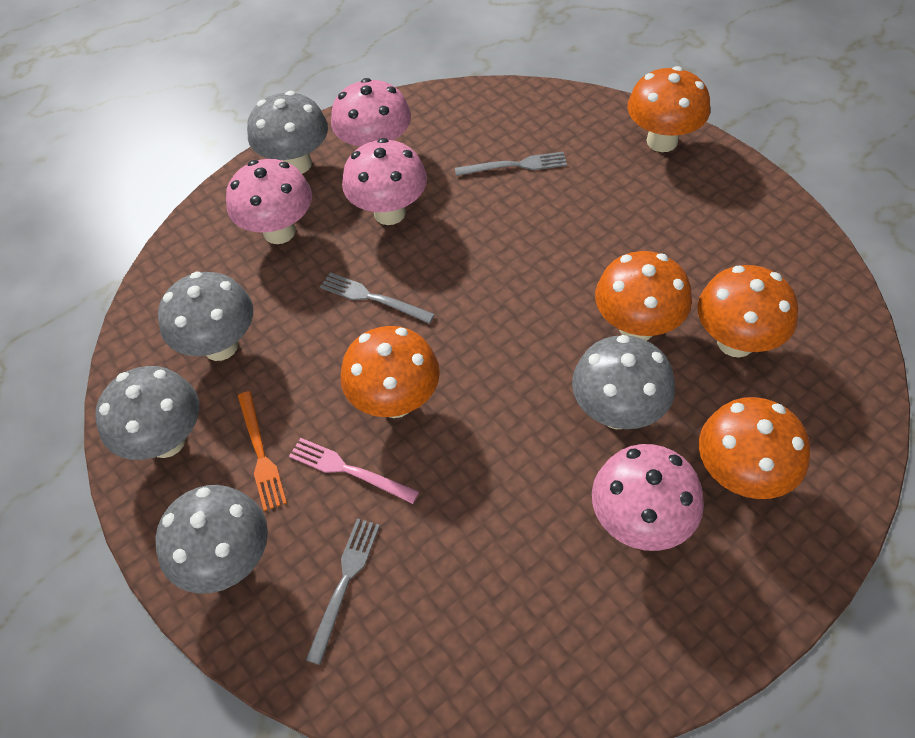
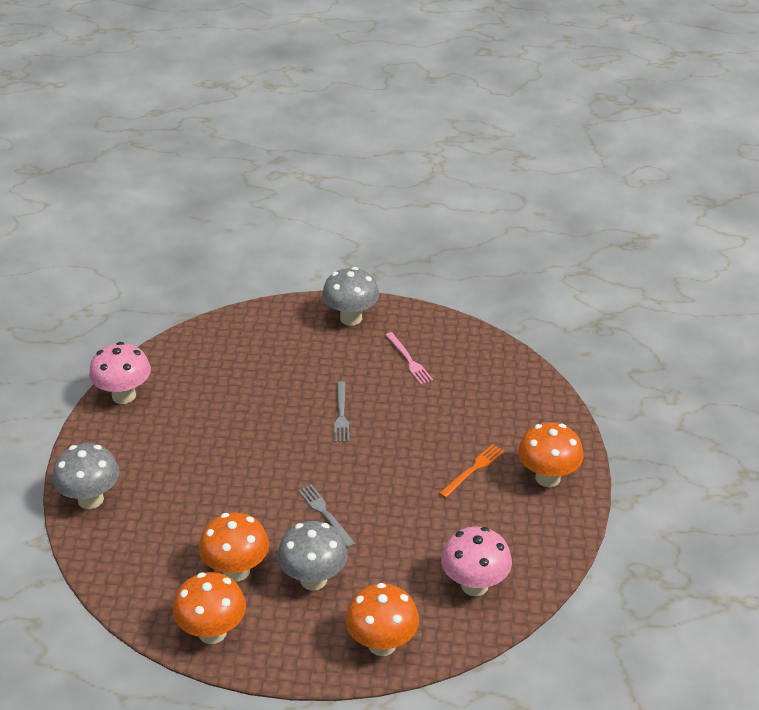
grey fork: 3 -> 2
grey mushroom: 5 -> 3
orange mushroom: 5 -> 4
pink mushroom: 4 -> 2

